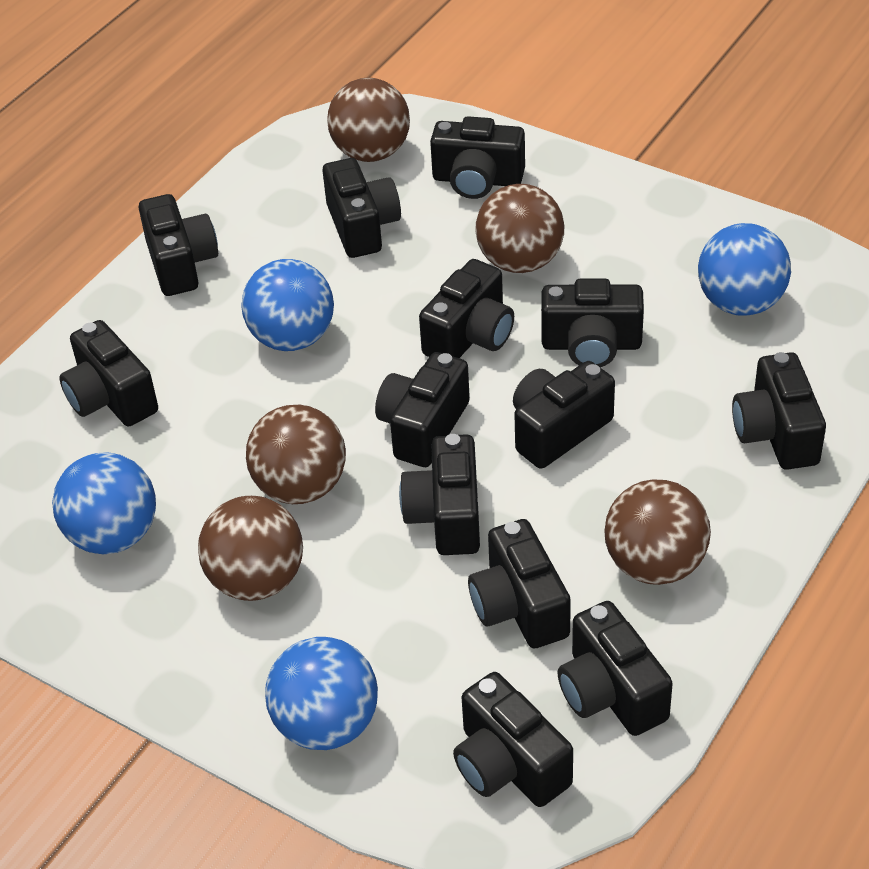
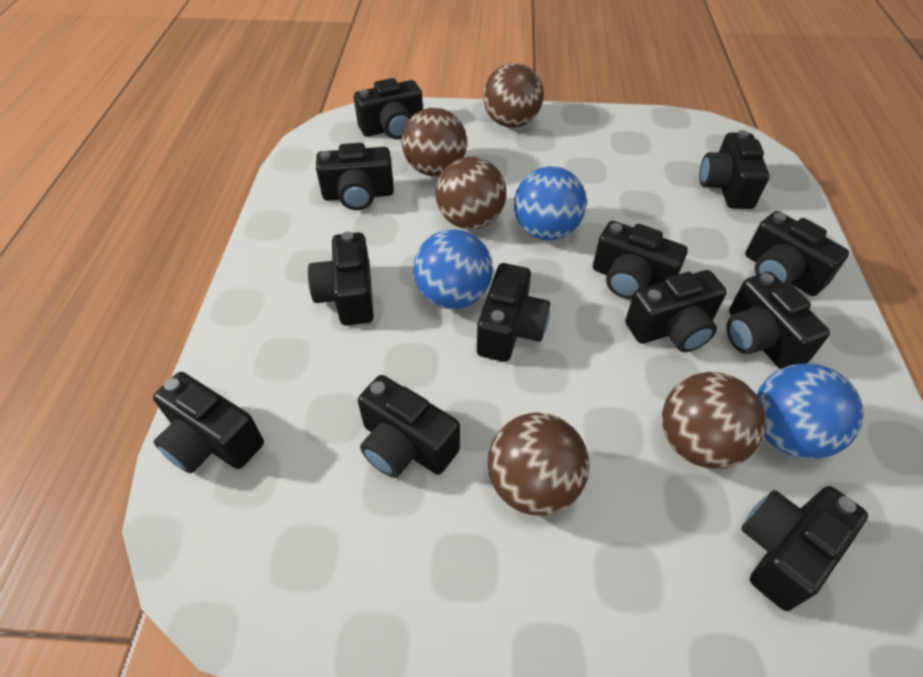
black camera: 13 -> 12
blue ball: 4 -> 3

